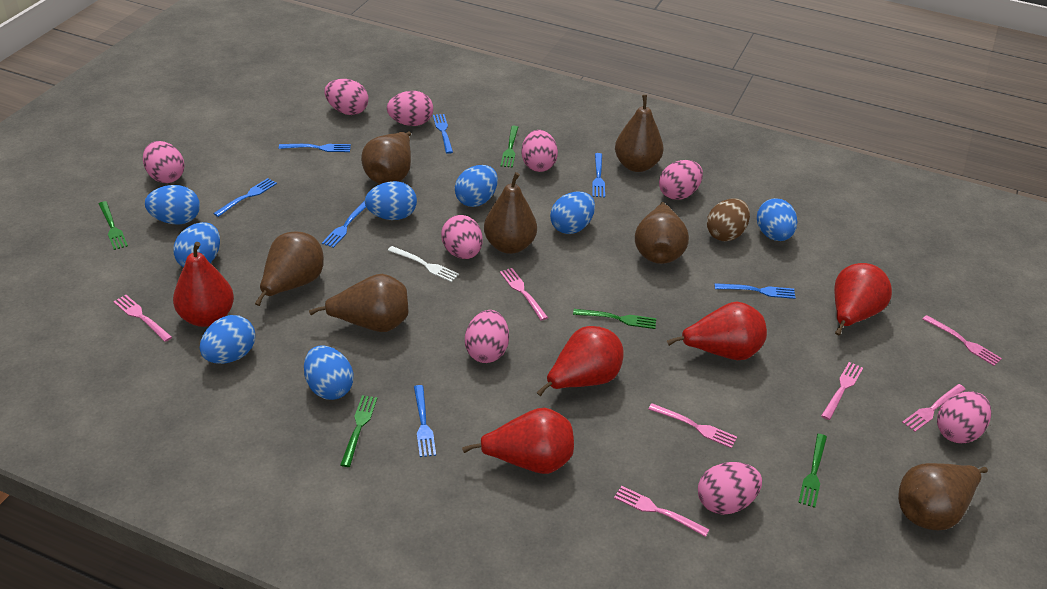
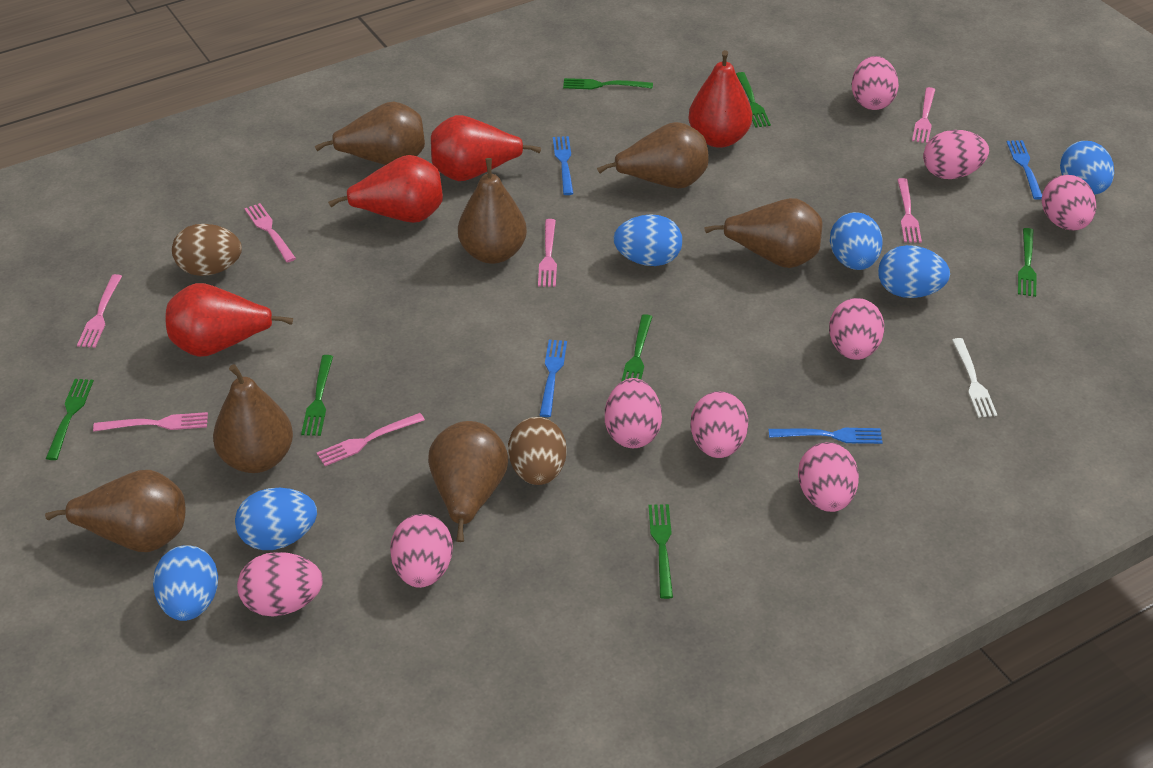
blue egg: 8 -> 6
blue fork: 7 -> 4
brown egg: 1 -> 2
green fork: 5 -> 7
red pear: 5 -> 4

